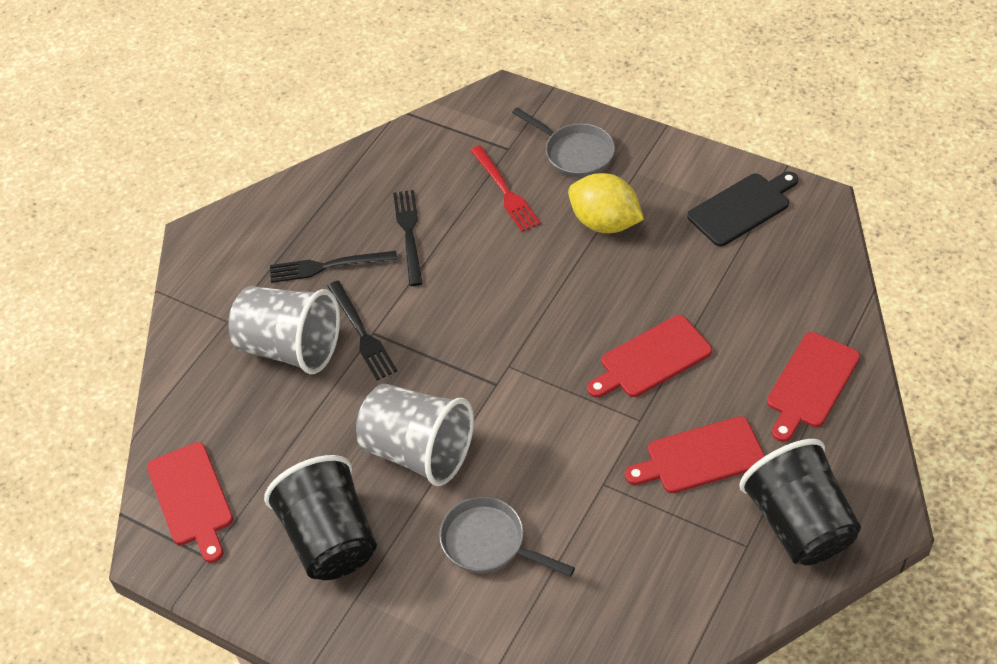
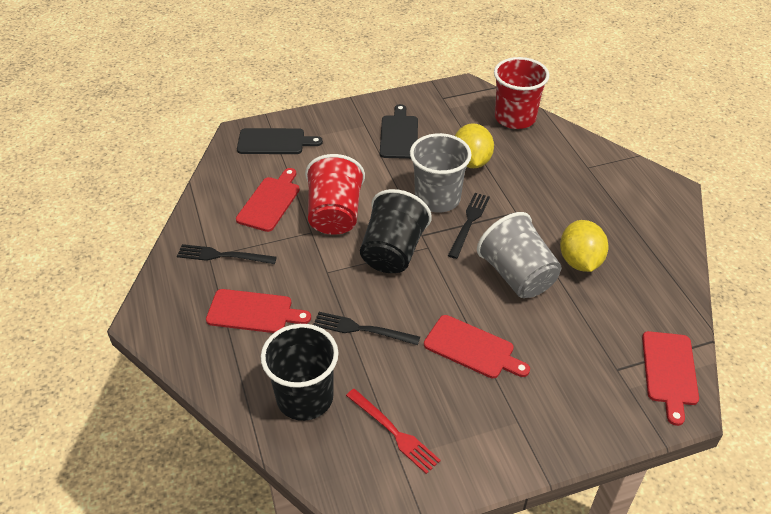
black cutting board: 1 -> 2
grey pan: 2 -> 0
red cup: 0 -> 2
yellow lemon: 1 -> 2

